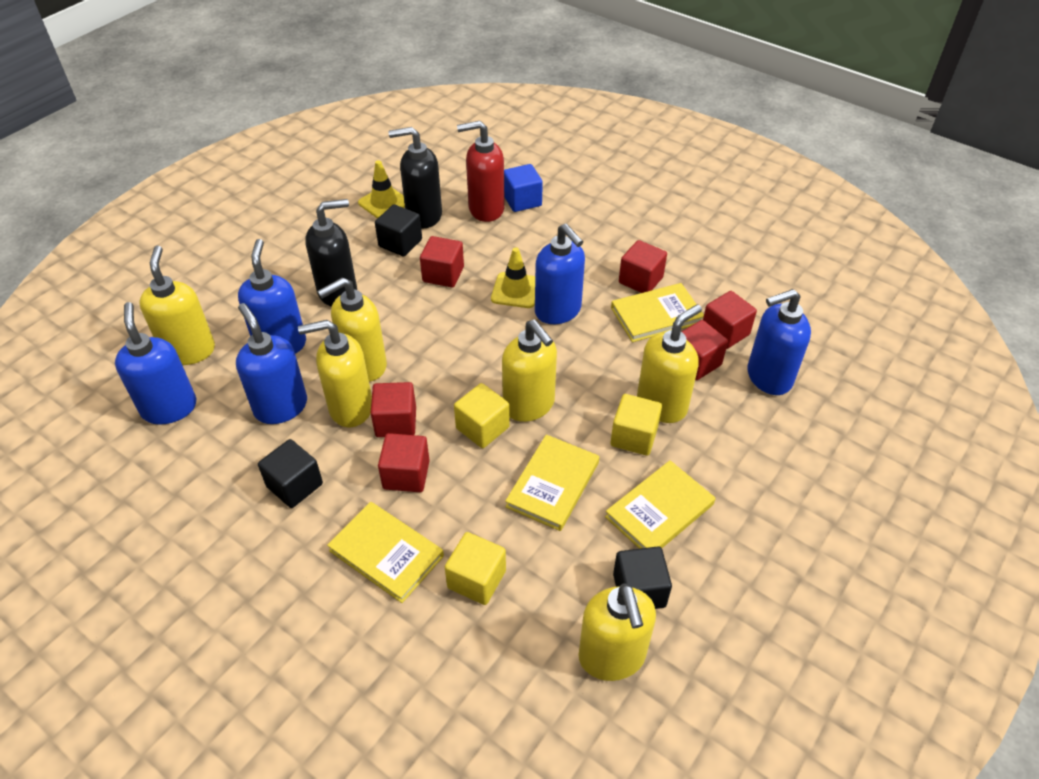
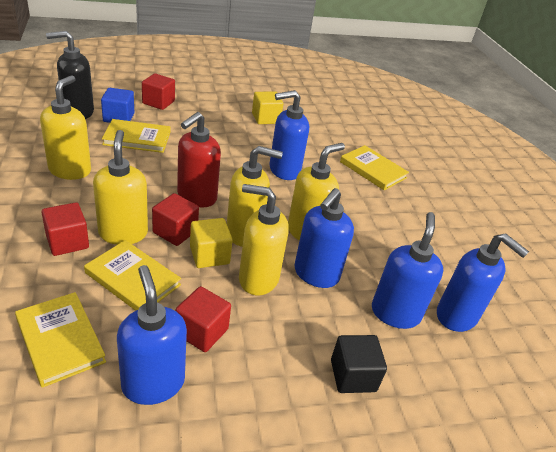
black cube: 3 -> 1
black soap dispenser: 2 -> 1
red cube: 6 -> 4
yellow cube: 3 -> 2
yellow soap dispenser: 6 -> 5
yellow traffic cone: 2 -> 0

